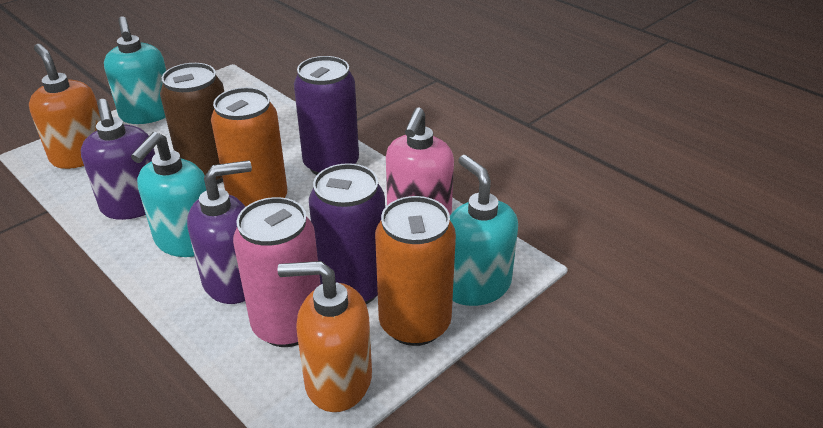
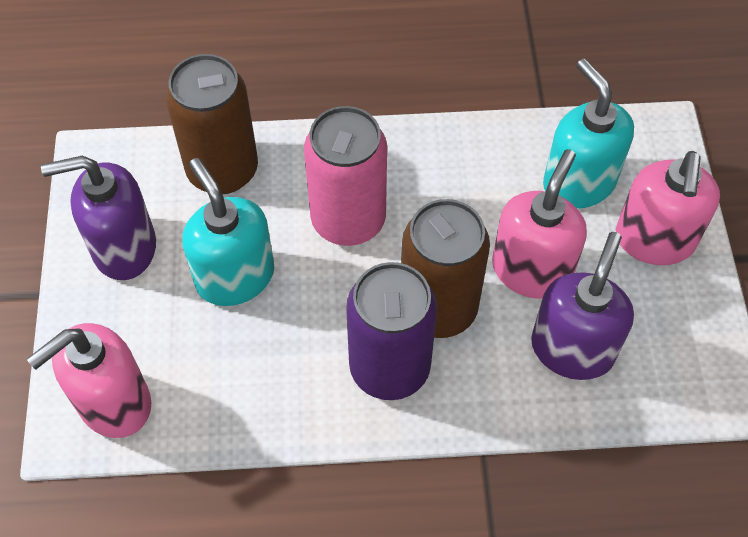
brown can: 1 -> 2
orange can: 2 -> 0
orange soap dispenser: 2 -> 0
pink soap dispenser: 1 -> 3
purple can: 2 -> 1
turquoise soap dispenser: 3 -> 2

